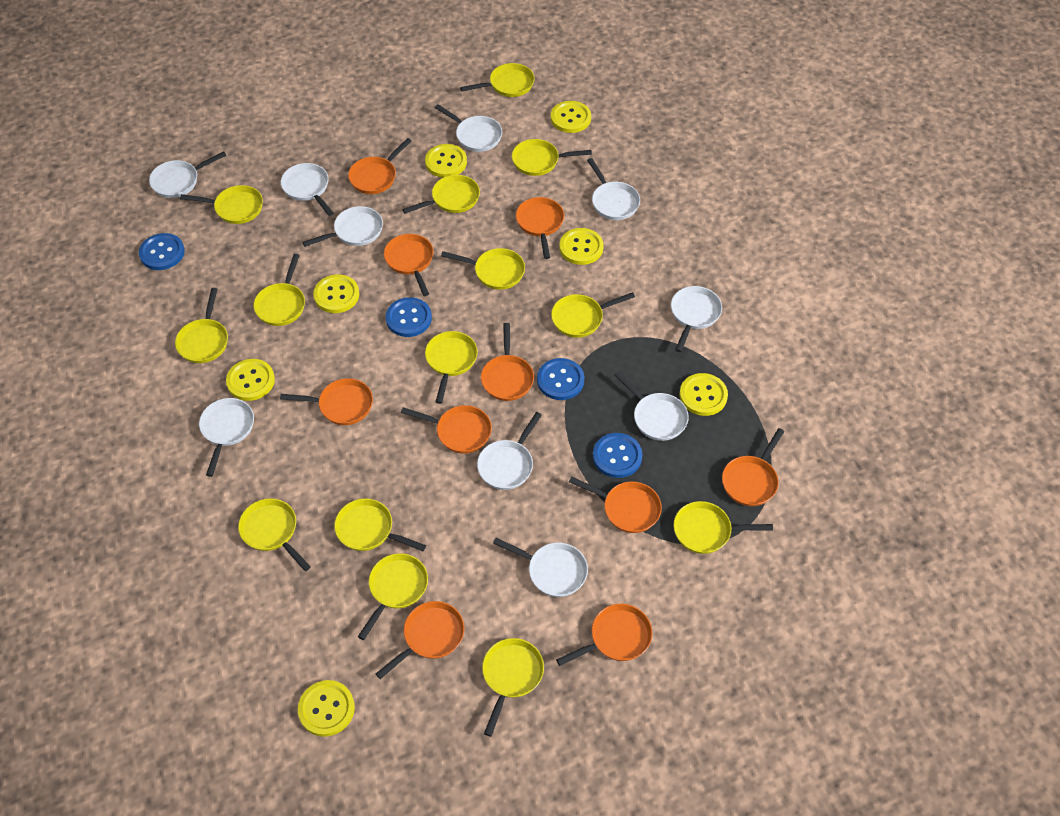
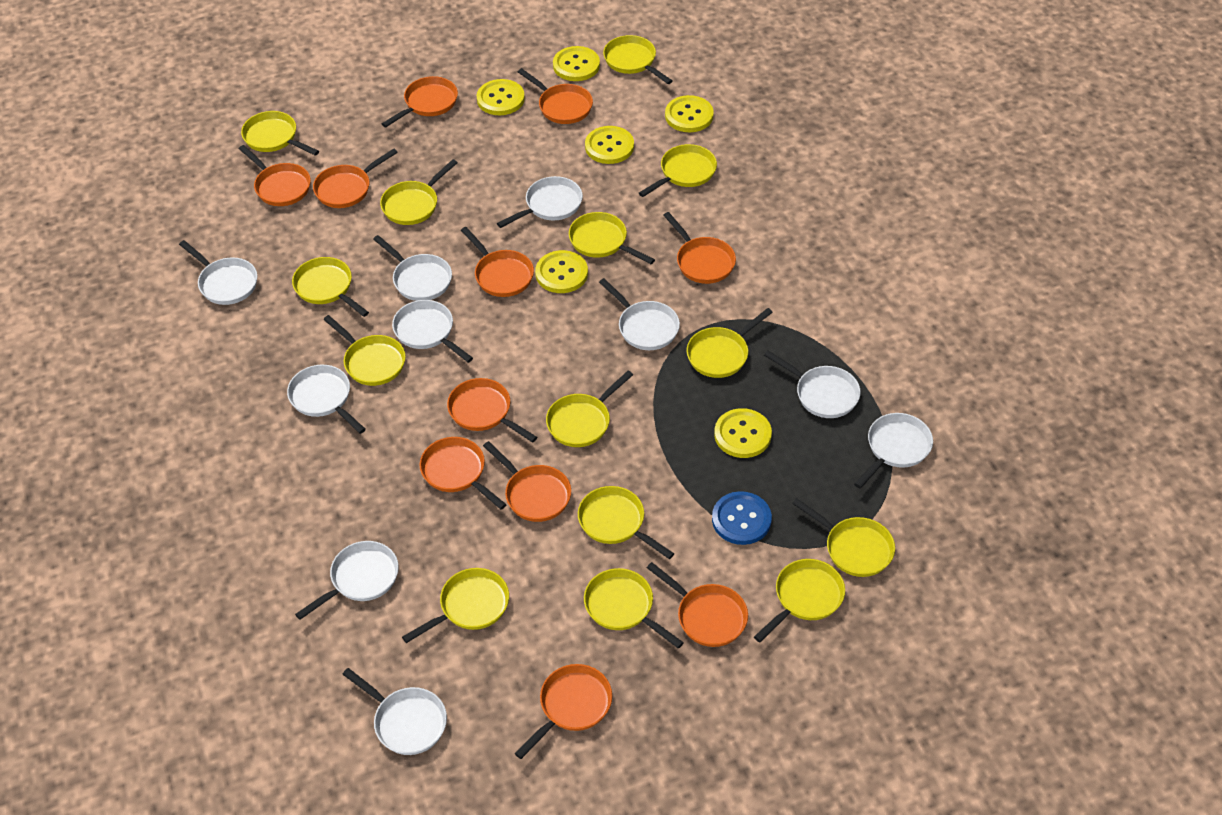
blue button: 4 -> 1
orange pan: 10 -> 11
yellow button: 7 -> 6

